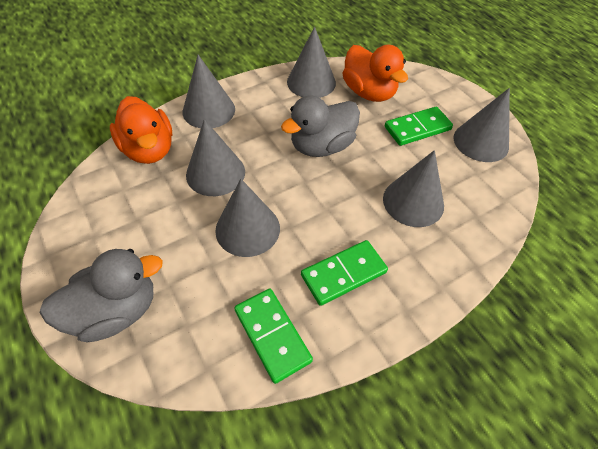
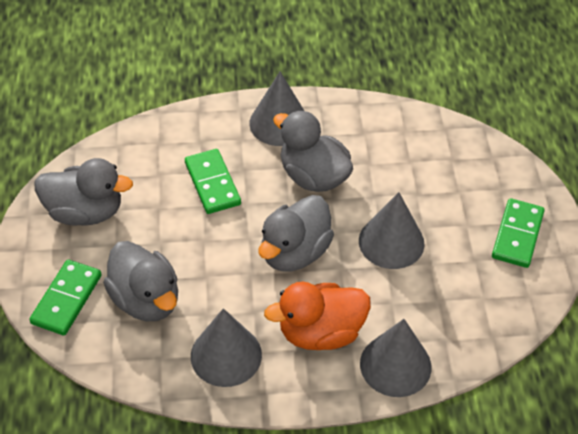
grey cone: 6 -> 4
grey duck: 2 -> 4
orange duck: 2 -> 1

